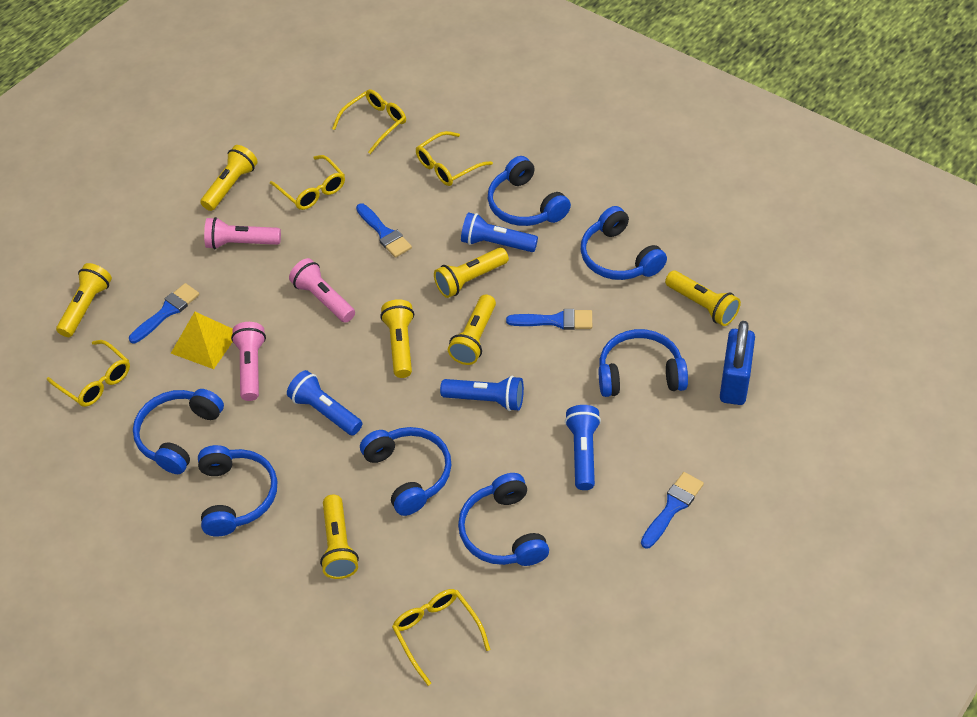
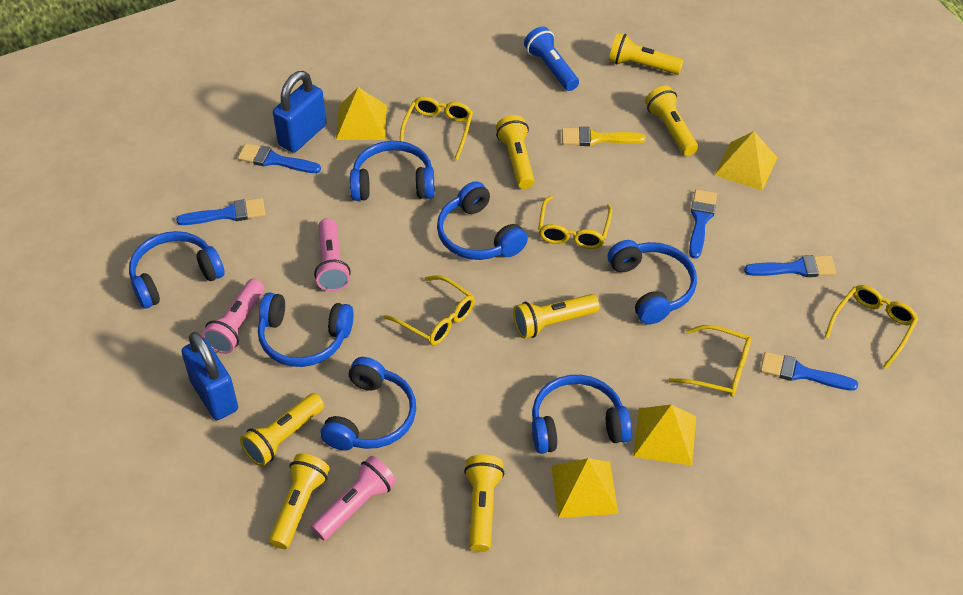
blue brush: 4 -> 5
blue flashlight: 4 -> 1
blue padlock: 1 -> 2
yellow brush: 0 -> 1
yellow pyramid: 1 -> 4

